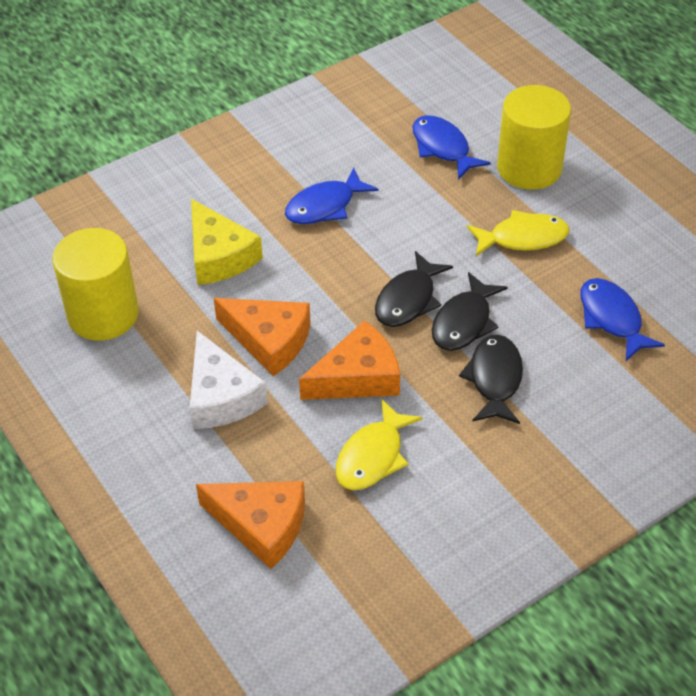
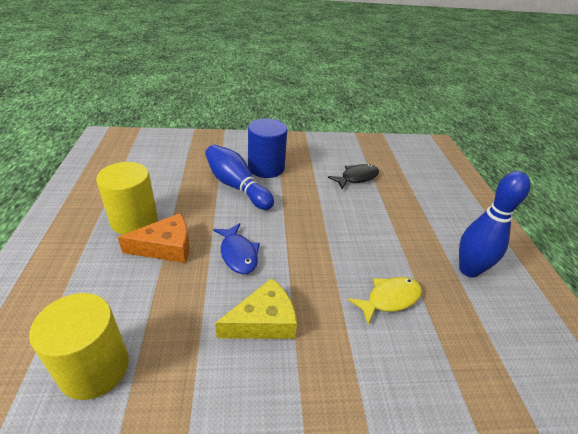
black fish: 3 -> 1
blue bowling pin: 0 -> 2
blue cylinder: 0 -> 1
blue fish: 3 -> 1
orange cheese: 3 -> 1
white cheese: 1 -> 0
yellow fish: 2 -> 1

